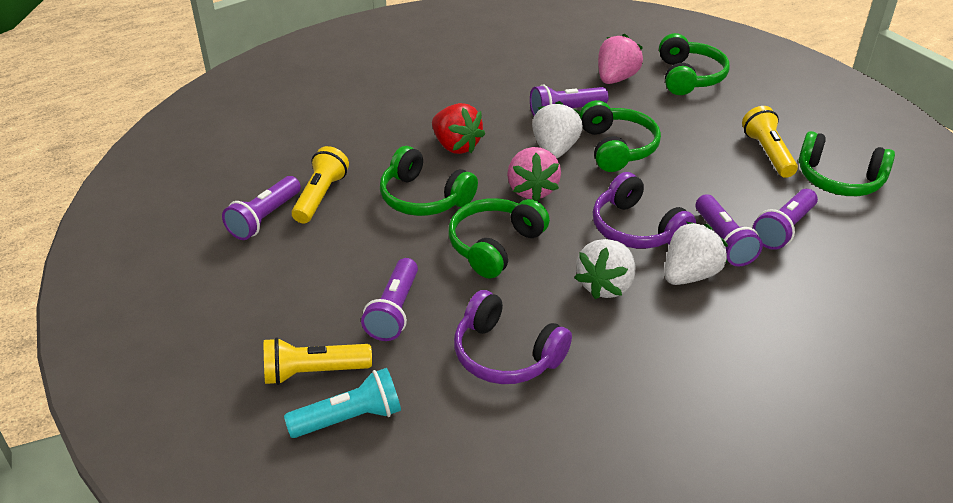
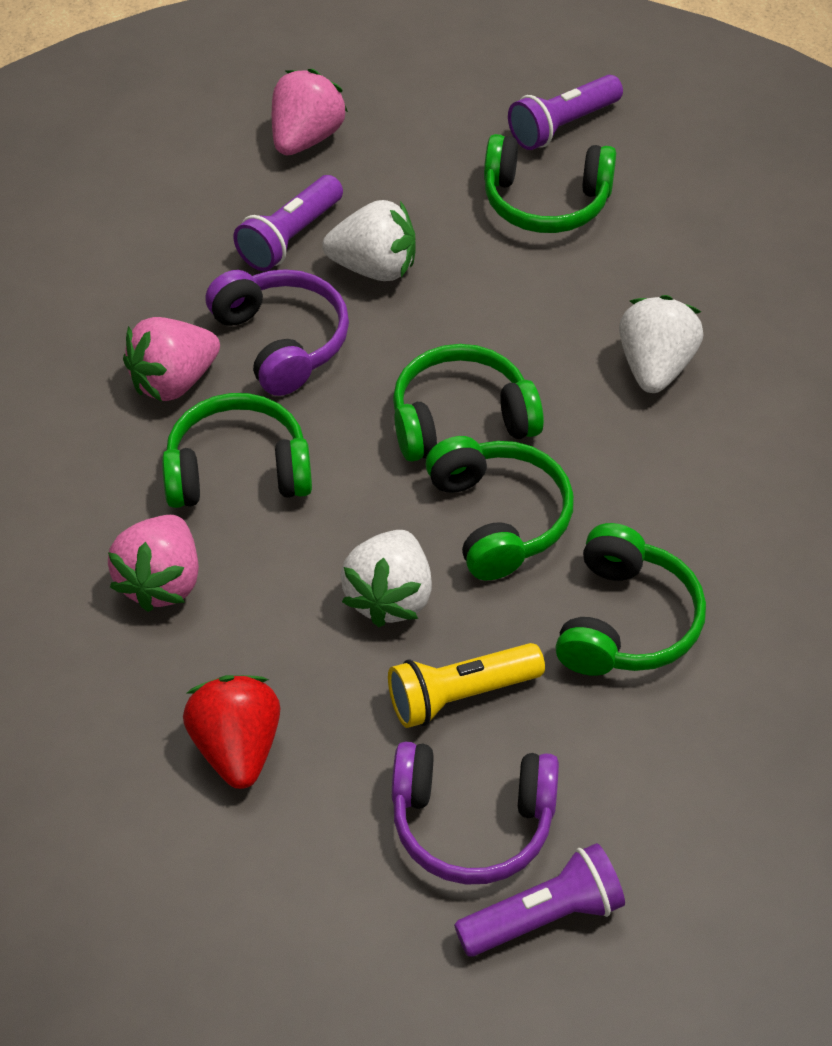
pink strawberry: 2 -> 3
purple flashlight: 5 -> 3
turquoise flashlight: 1 -> 0
yellow flashlight: 3 -> 1

